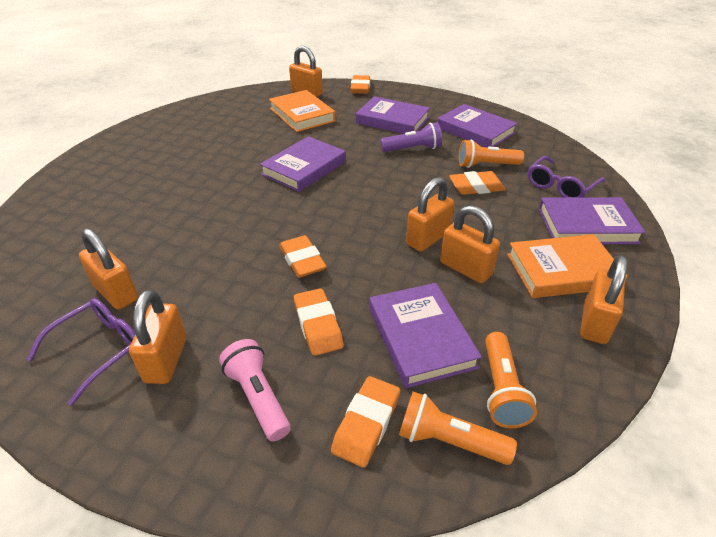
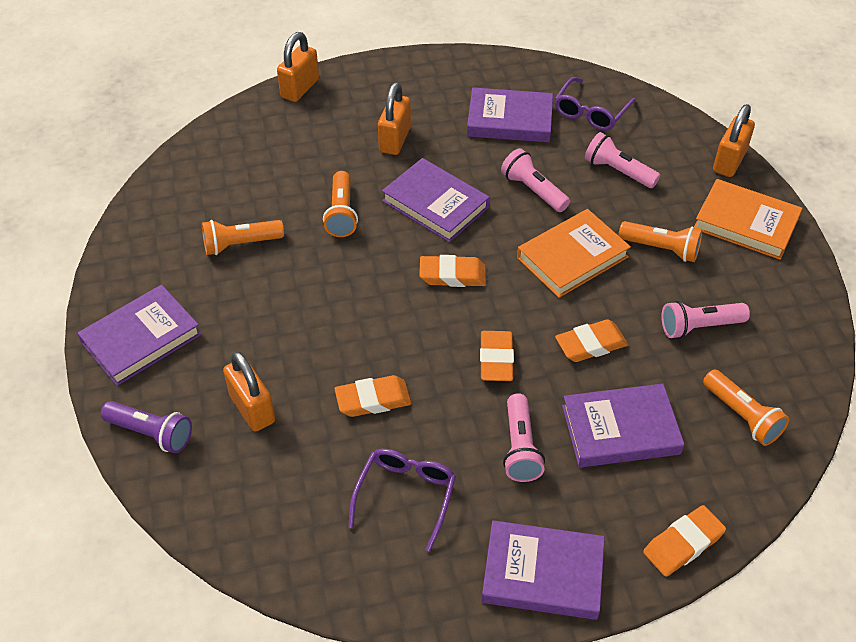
orange flashlight: 3 -> 4
orange padlock: 6 -> 4
pink flashlight: 1 -> 4

